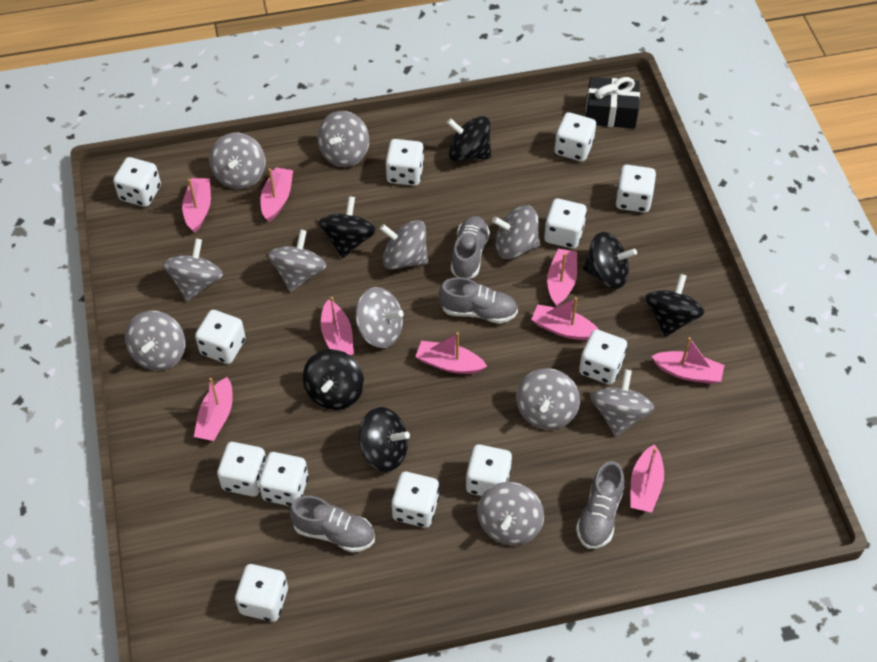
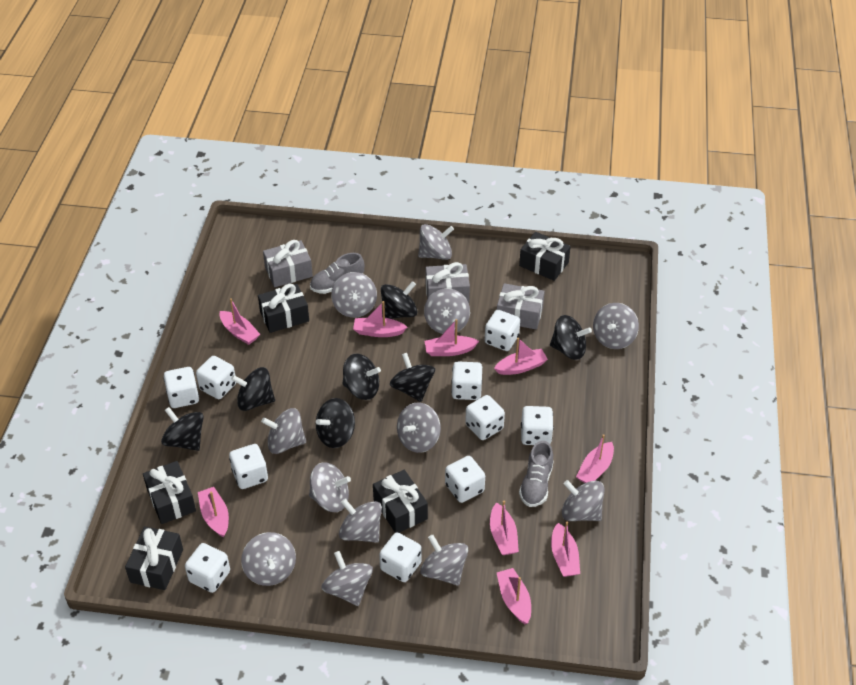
black gift: 1 -> 5
black spinning top: 6 -> 7
grey gift: 0 -> 3
grey shoe: 4 -> 2
grey spinning top: 11 -> 12
white dice: 12 -> 10

